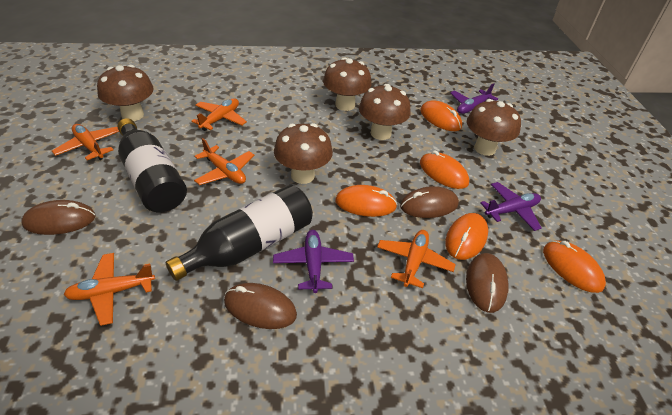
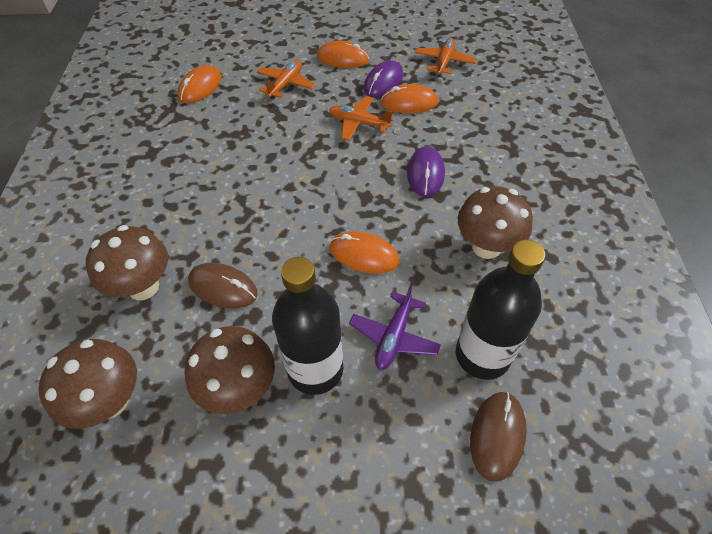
brown mouse: 4 -> 2
brown mushroom: 5 -> 4
orange mouse: 5 -> 4
orange plane: 5 -> 3
purple mouse: 0 -> 2
purple plane: 3 -> 1

